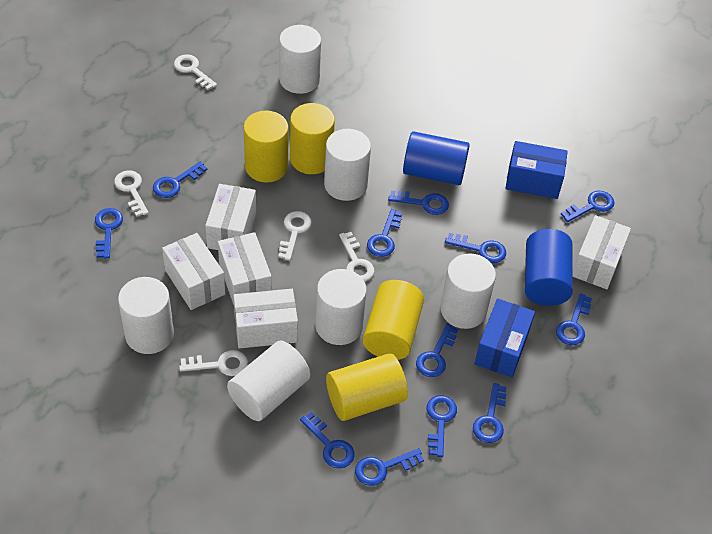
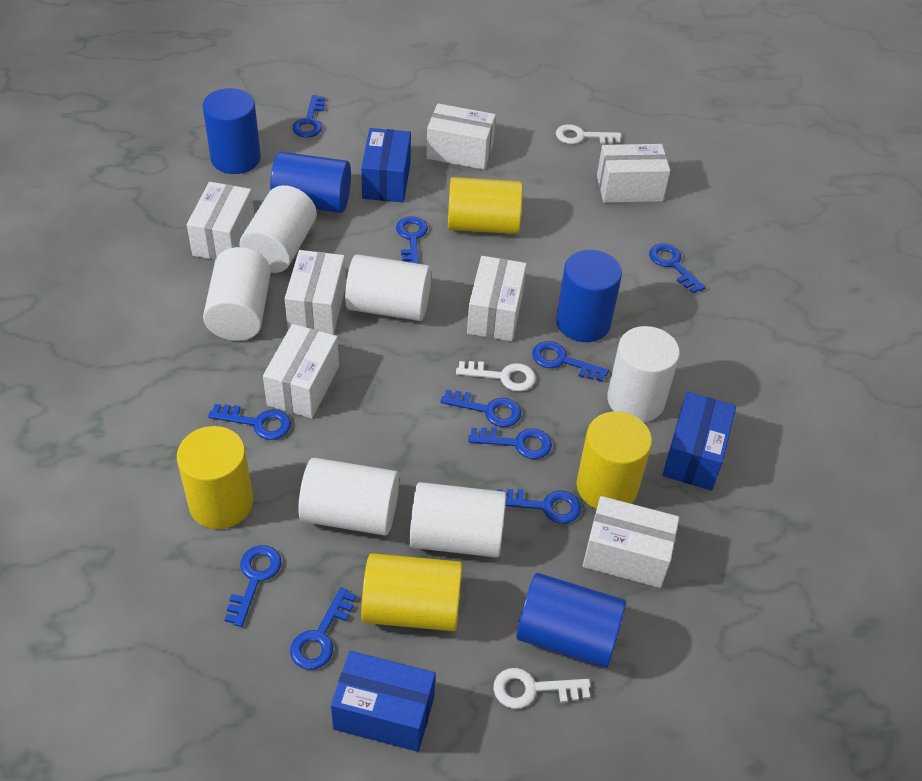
blue box: 2 -> 3
blue cylinder: 2 -> 4
blue key: 12 -> 10
white box: 5 -> 7
white key: 5 -> 3

